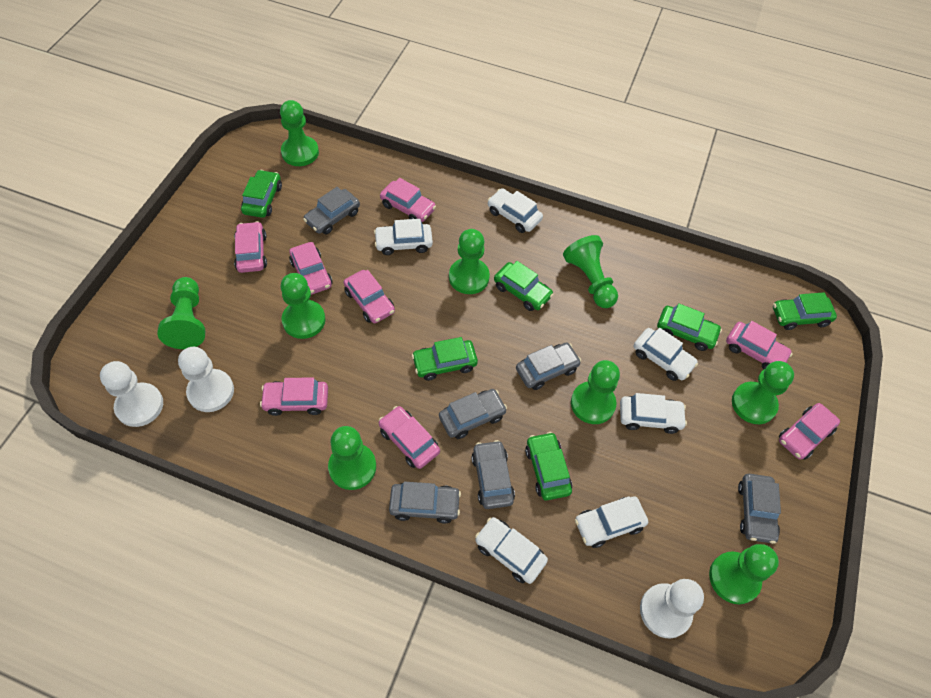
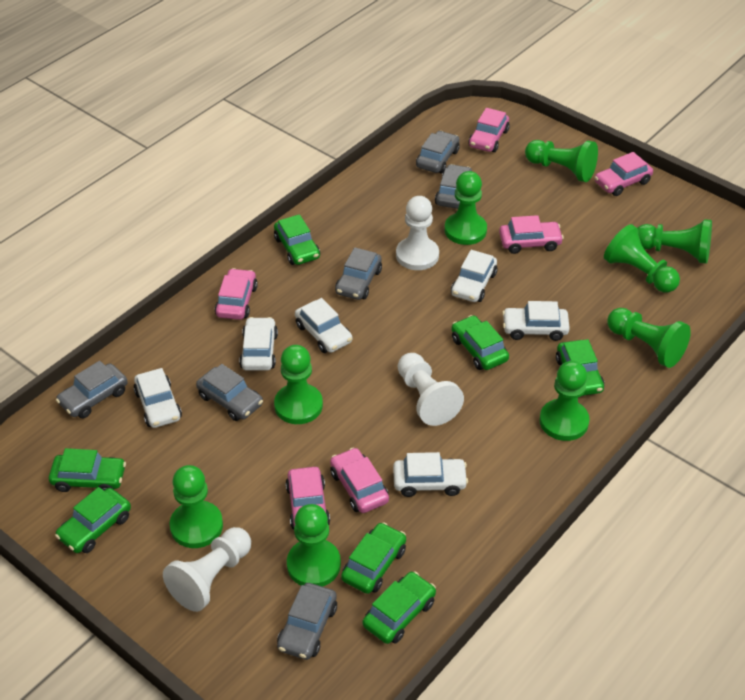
green car: 6 -> 7
pink car: 8 -> 6

